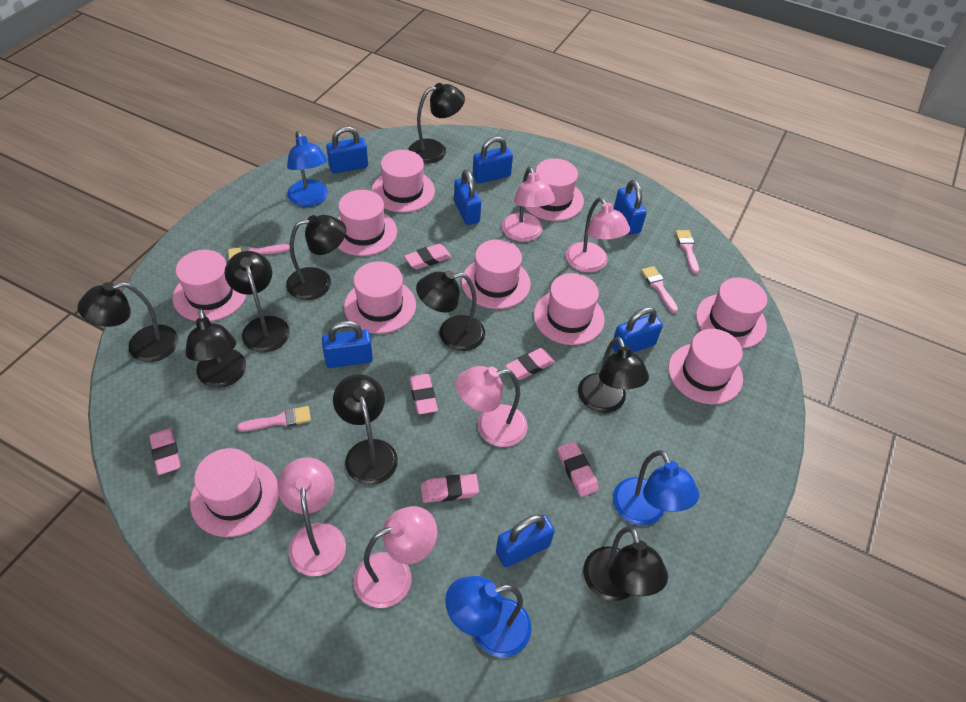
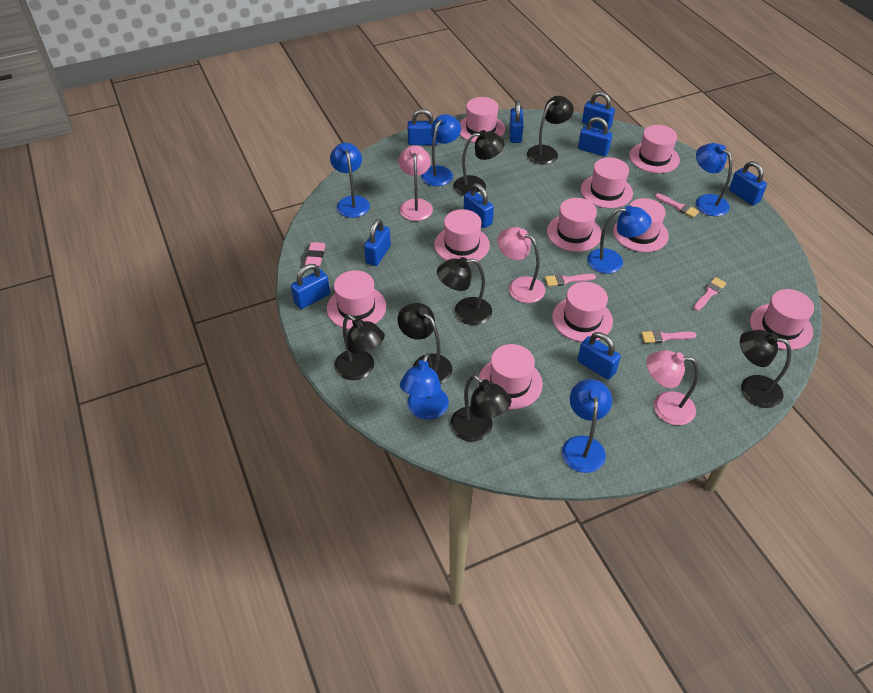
black lamp: 9 -> 7
blue lamp: 3 -> 6
blue padlock: 7 -> 9
pink eraser: 6 -> 1
pink lamp: 5 -> 3

